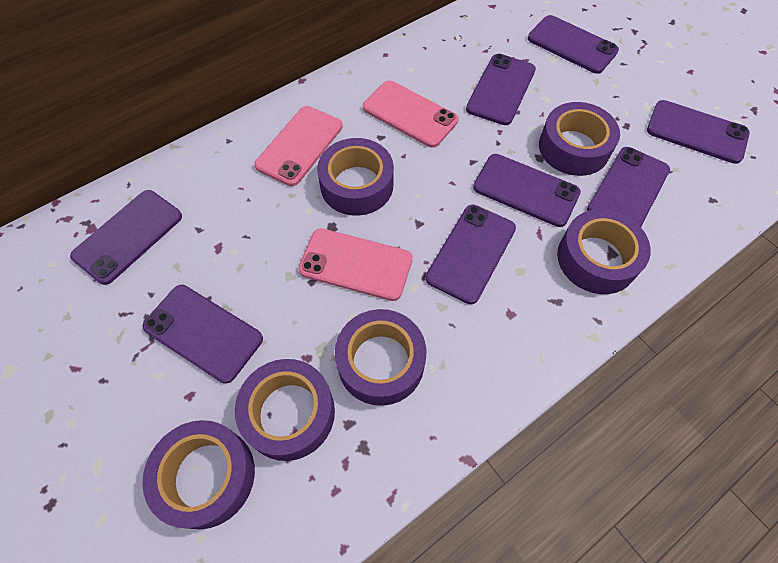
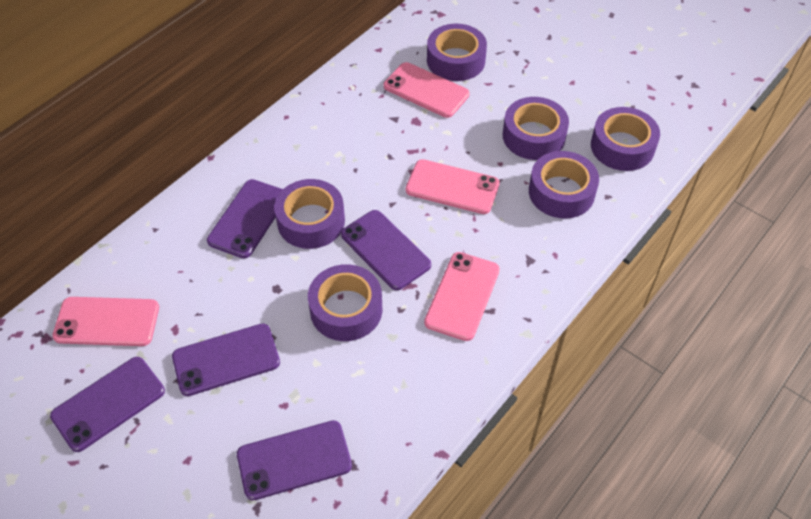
pink phone: 3 -> 4
purple phone: 8 -> 5

